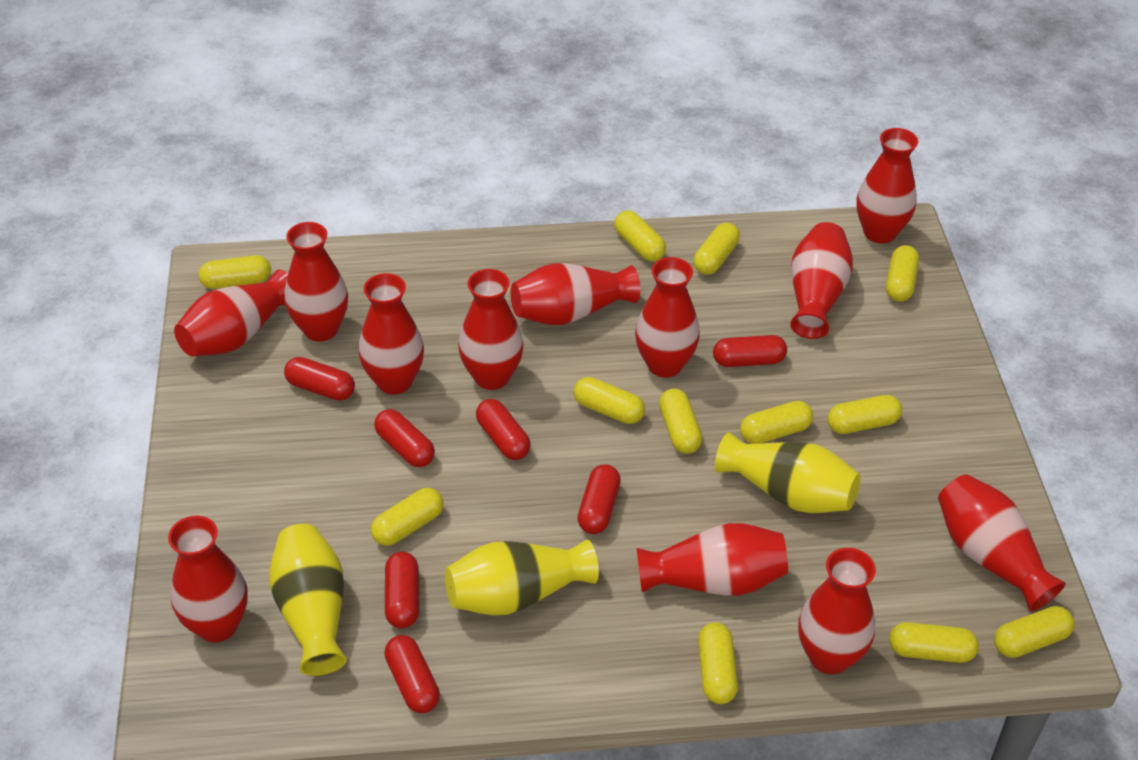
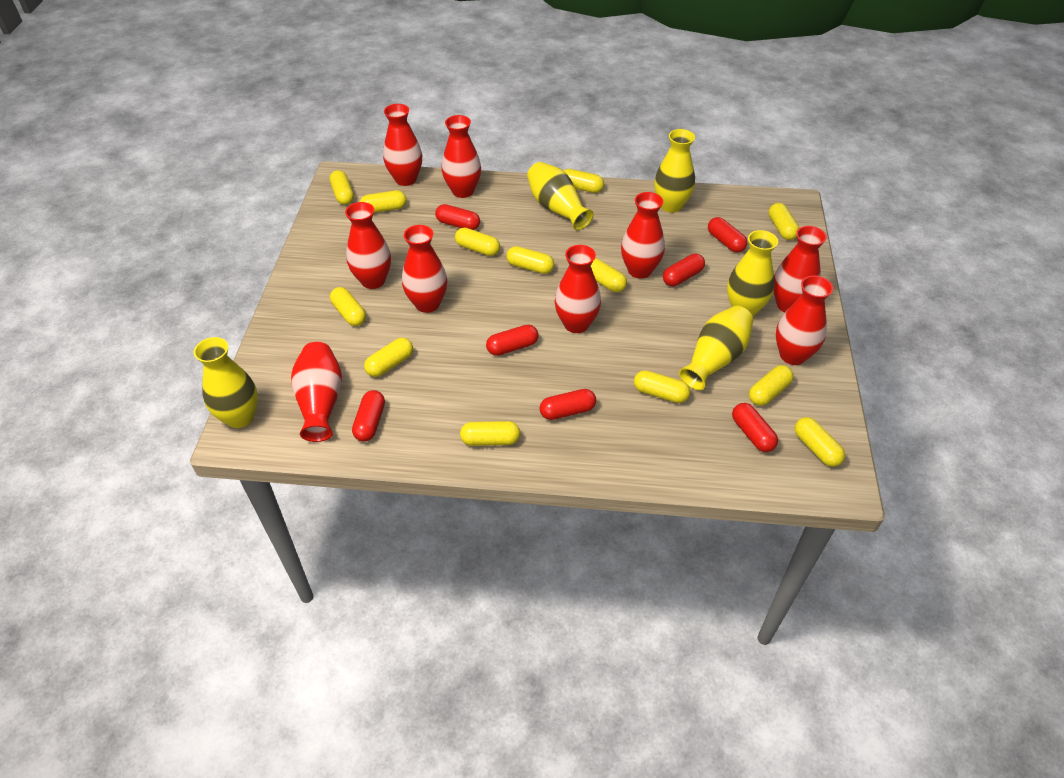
red vase: 12 -> 9
yellow capsule: 12 -> 13
yellow vase: 3 -> 5

